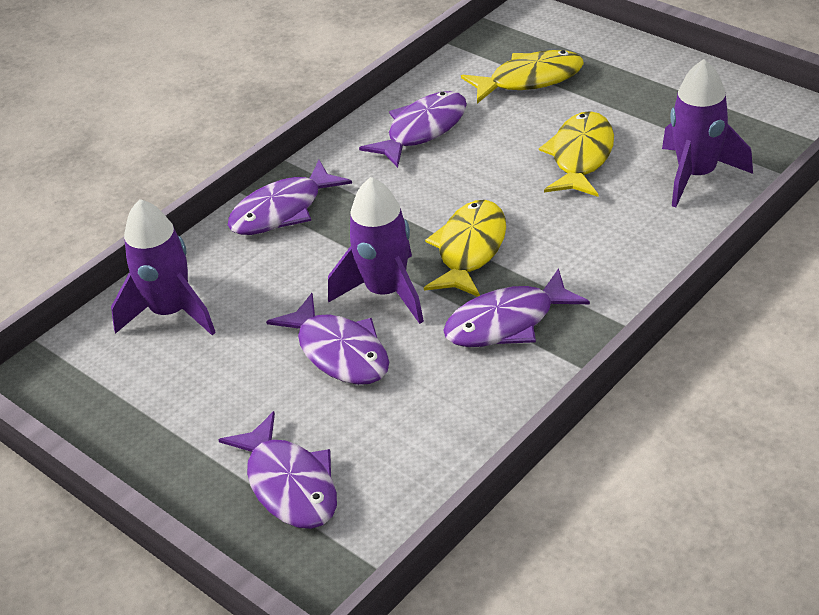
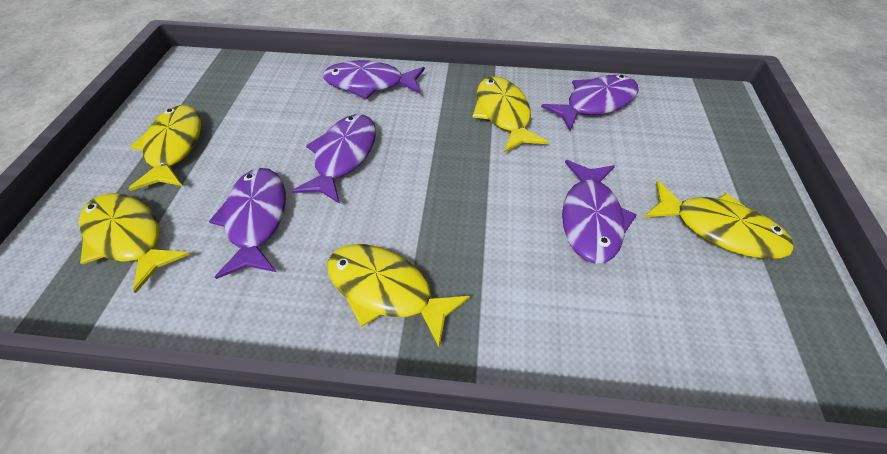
purple rocket: 3 -> 0
yellow fish: 3 -> 5

